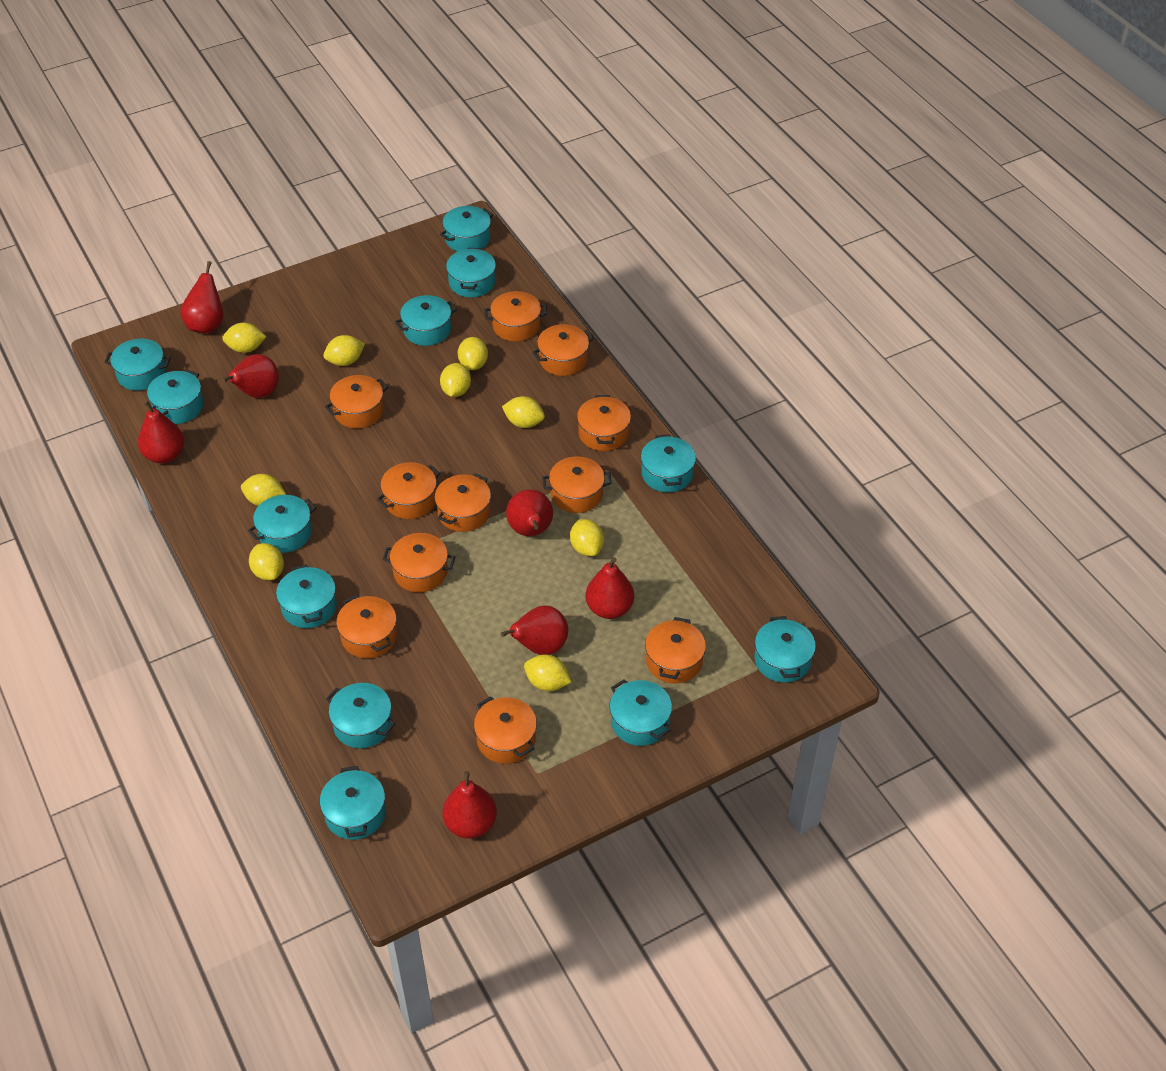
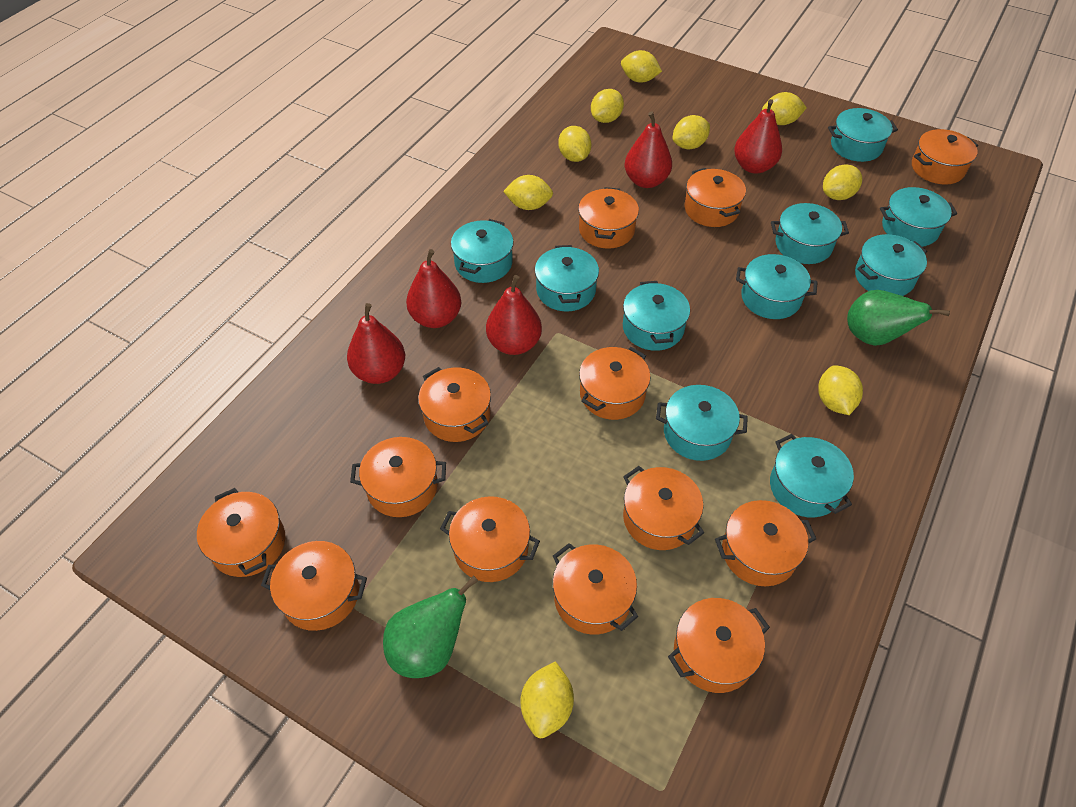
green pear: 0 -> 2
orange pot: 11 -> 13
red pear: 7 -> 5
turquoise pot: 12 -> 10

